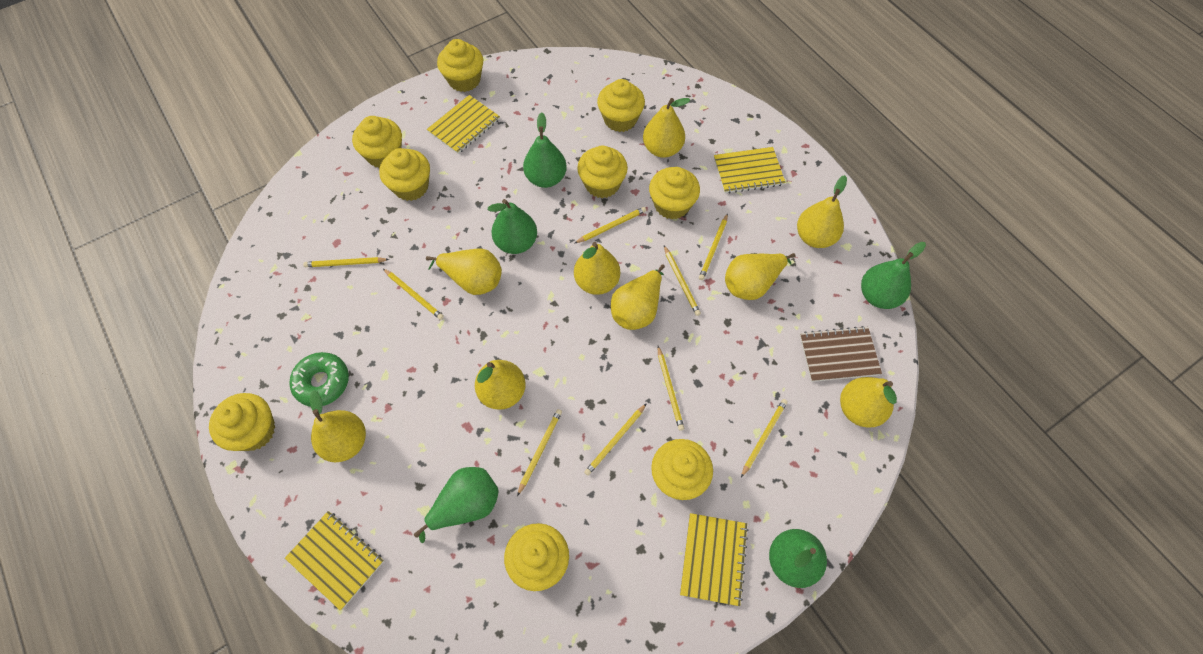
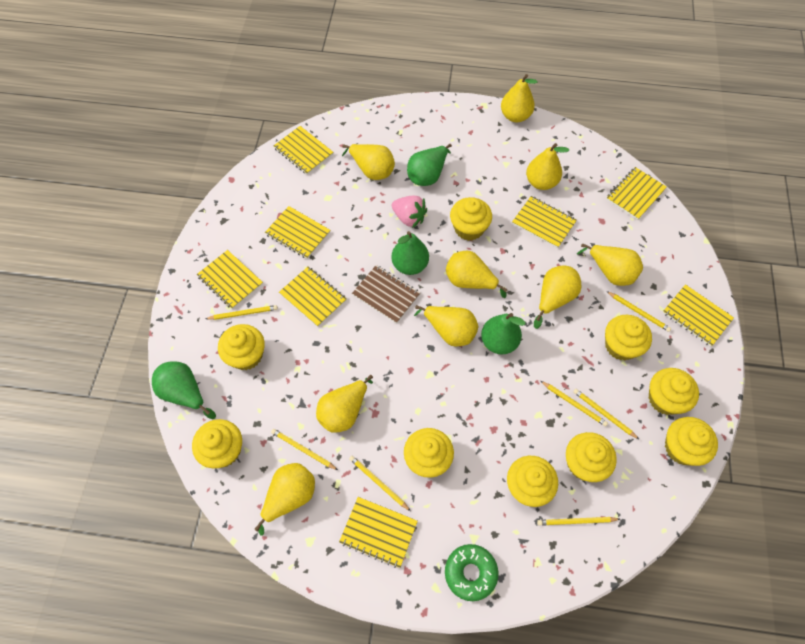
green pear: 5 -> 4
pink strawberry: 0 -> 1
yellow notebook: 4 -> 8
yellow pencil: 9 -> 7

